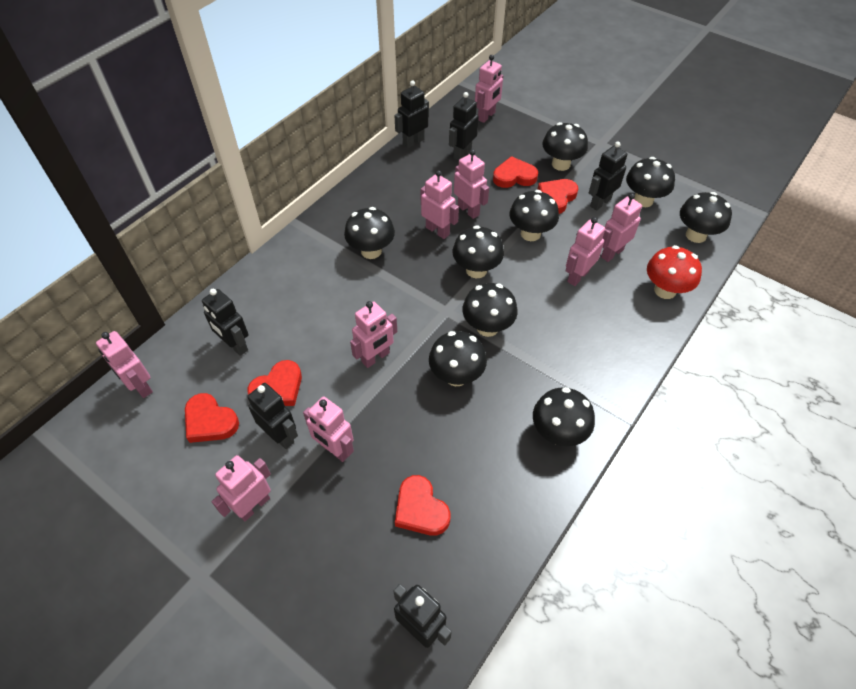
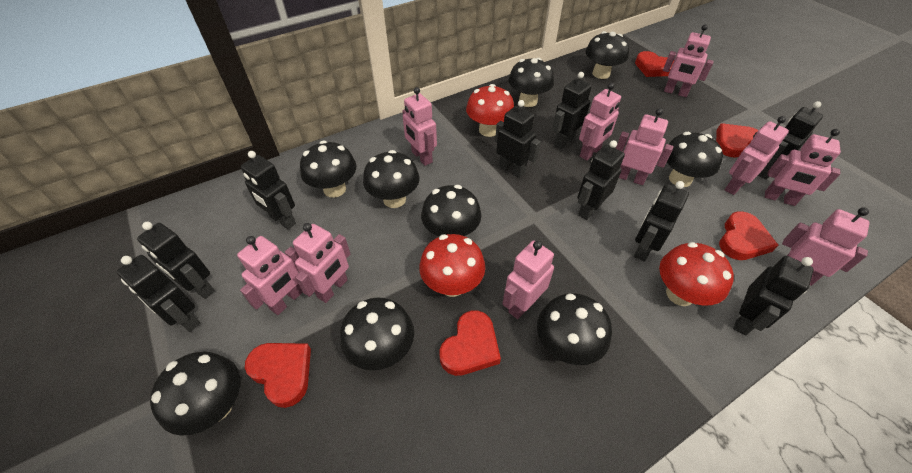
black robot: 6 -> 9
pink robot: 9 -> 10
red mushroom: 1 -> 3

